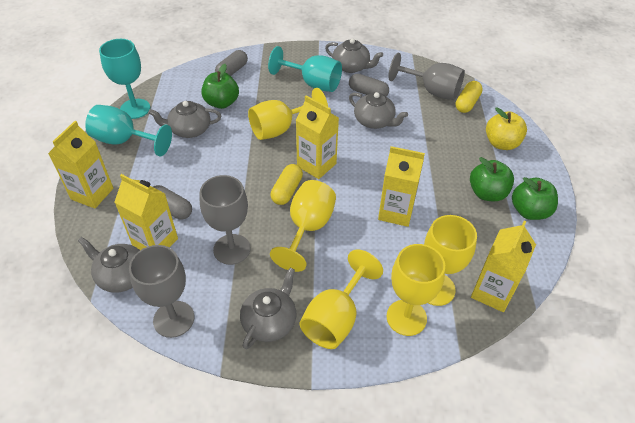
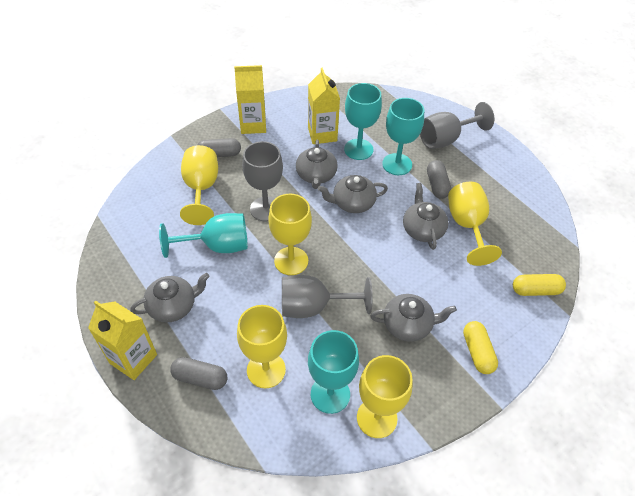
green apple: 3 -> 0
turquoise goblet: 3 -> 4
yellow apple: 1 -> 0
yellow carton: 5 -> 3

